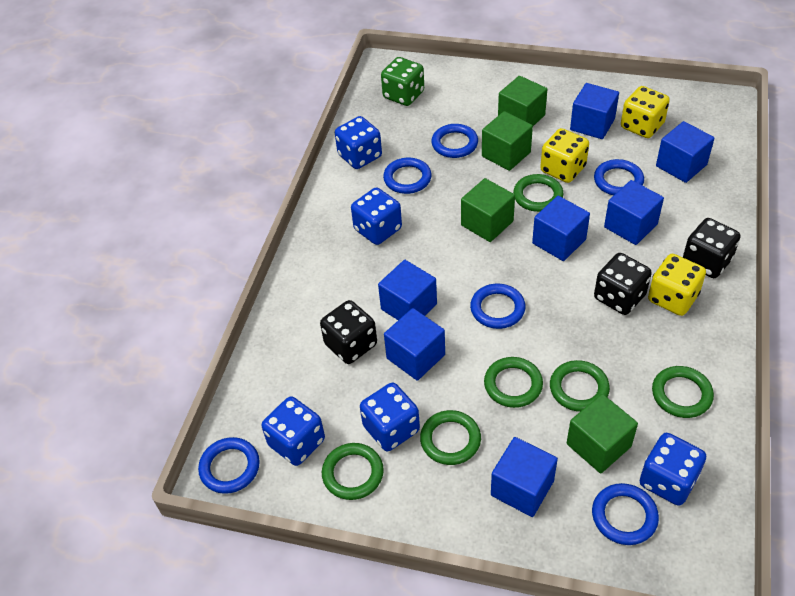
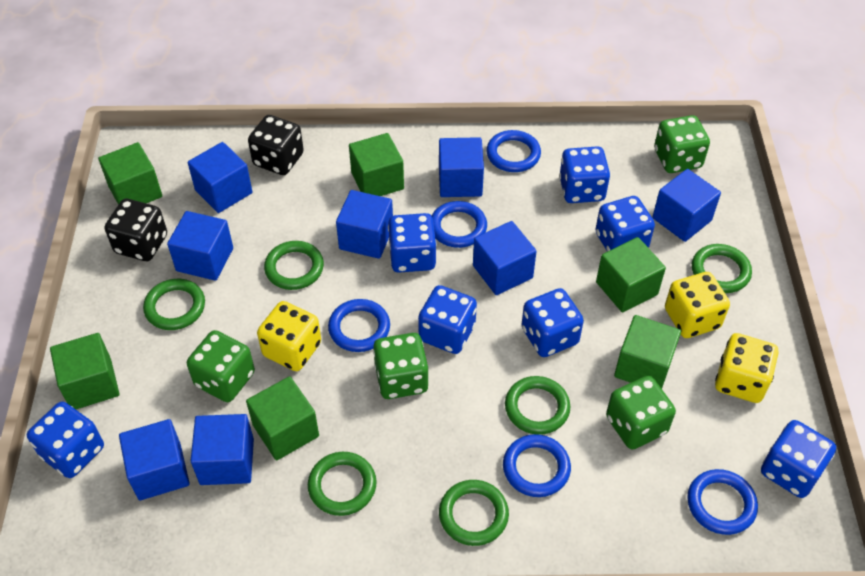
black dice: 3 -> 2
blue cube: 7 -> 8
blue dice: 5 -> 7
blue ring: 6 -> 5
green cube: 4 -> 6
green dice: 1 -> 4

